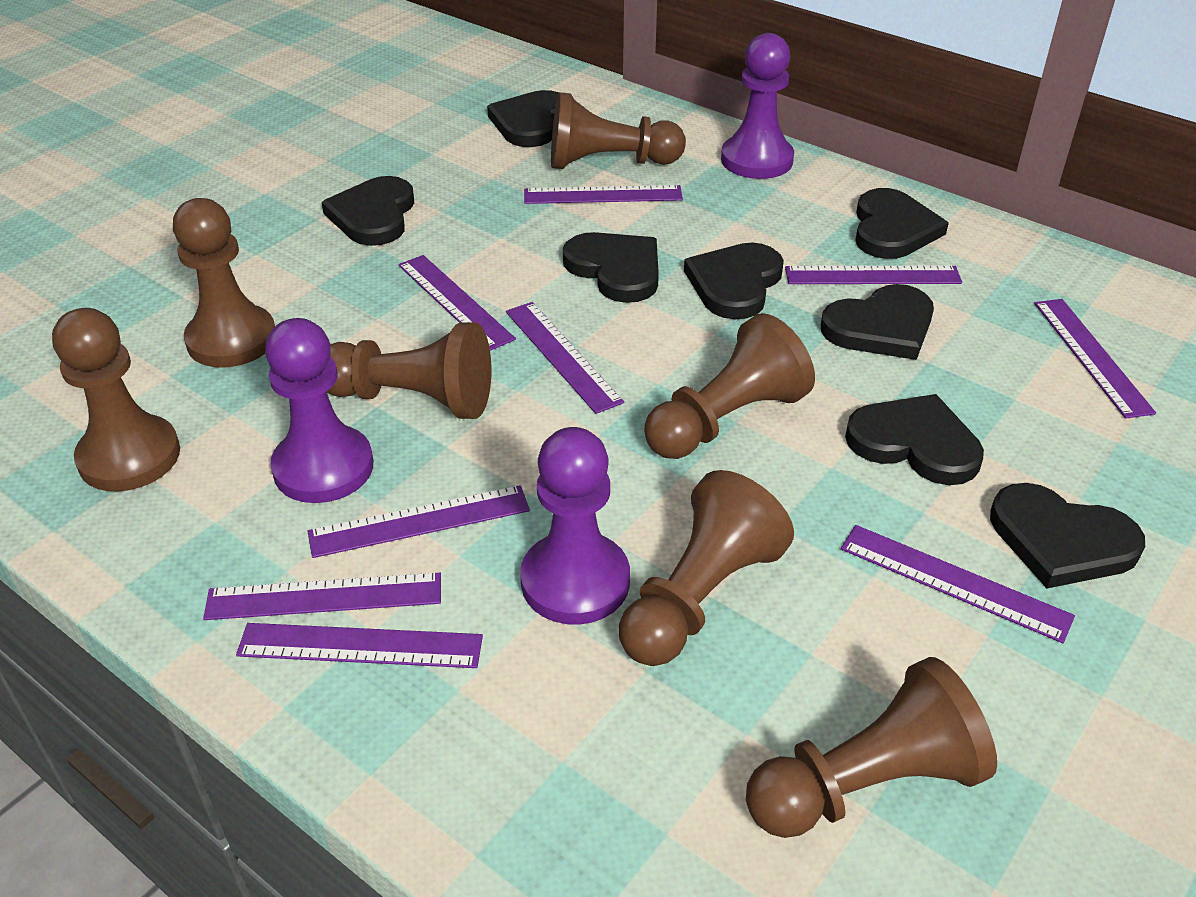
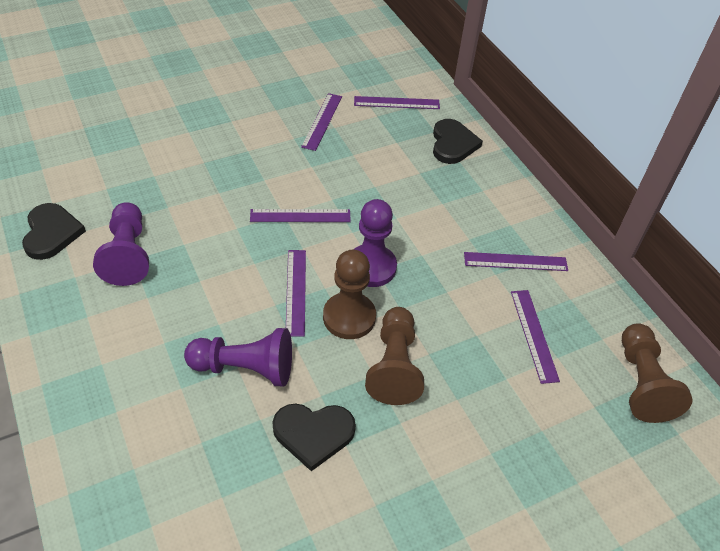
black heart: 8 -> 3
brown pawn: 7 -> 3
purple ruler: 9 -> 6

